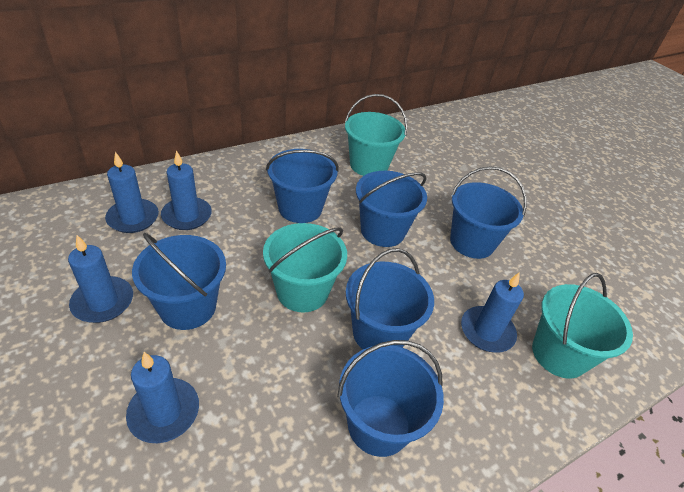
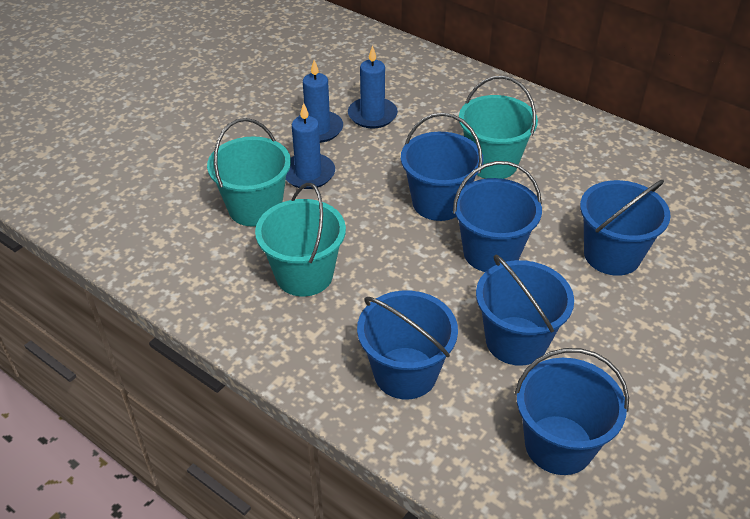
blue candle: 5 -> 3

